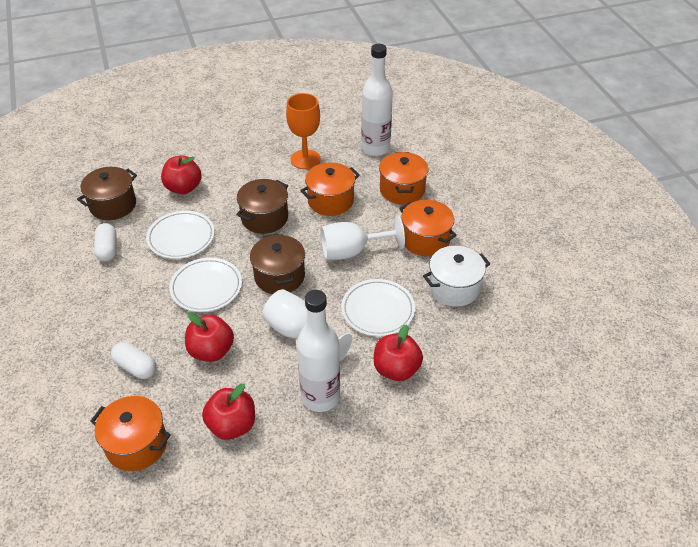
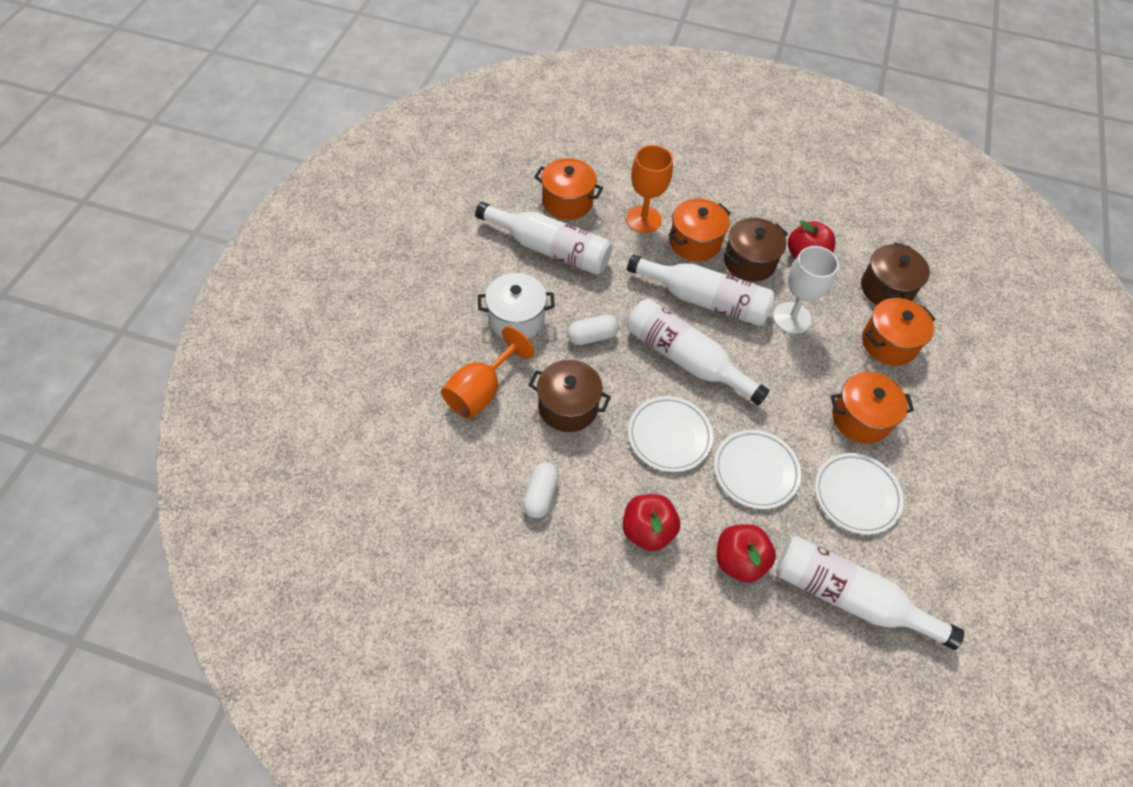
orange goblet: 1 -> 2
red apple: 4 -> 3
white bottle: 2 -> 4
white goblet: 2 -> 1

